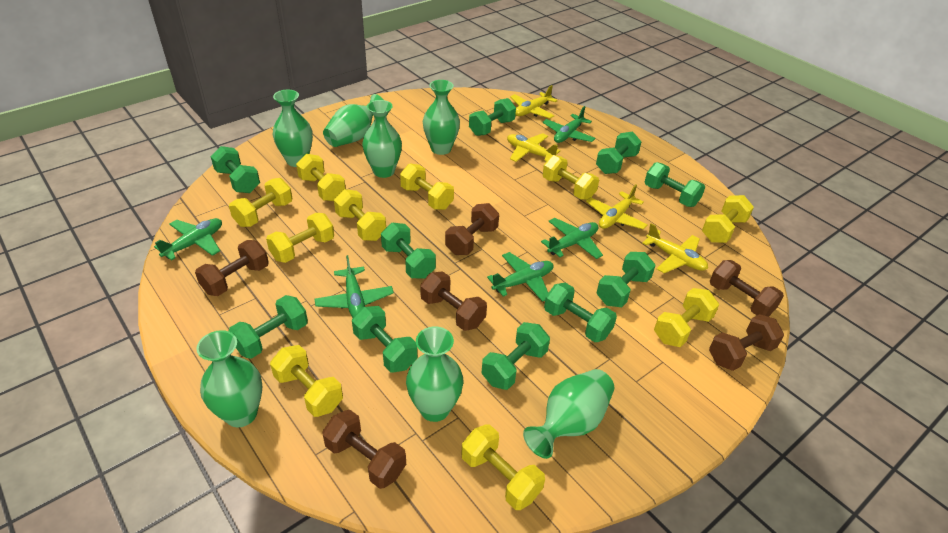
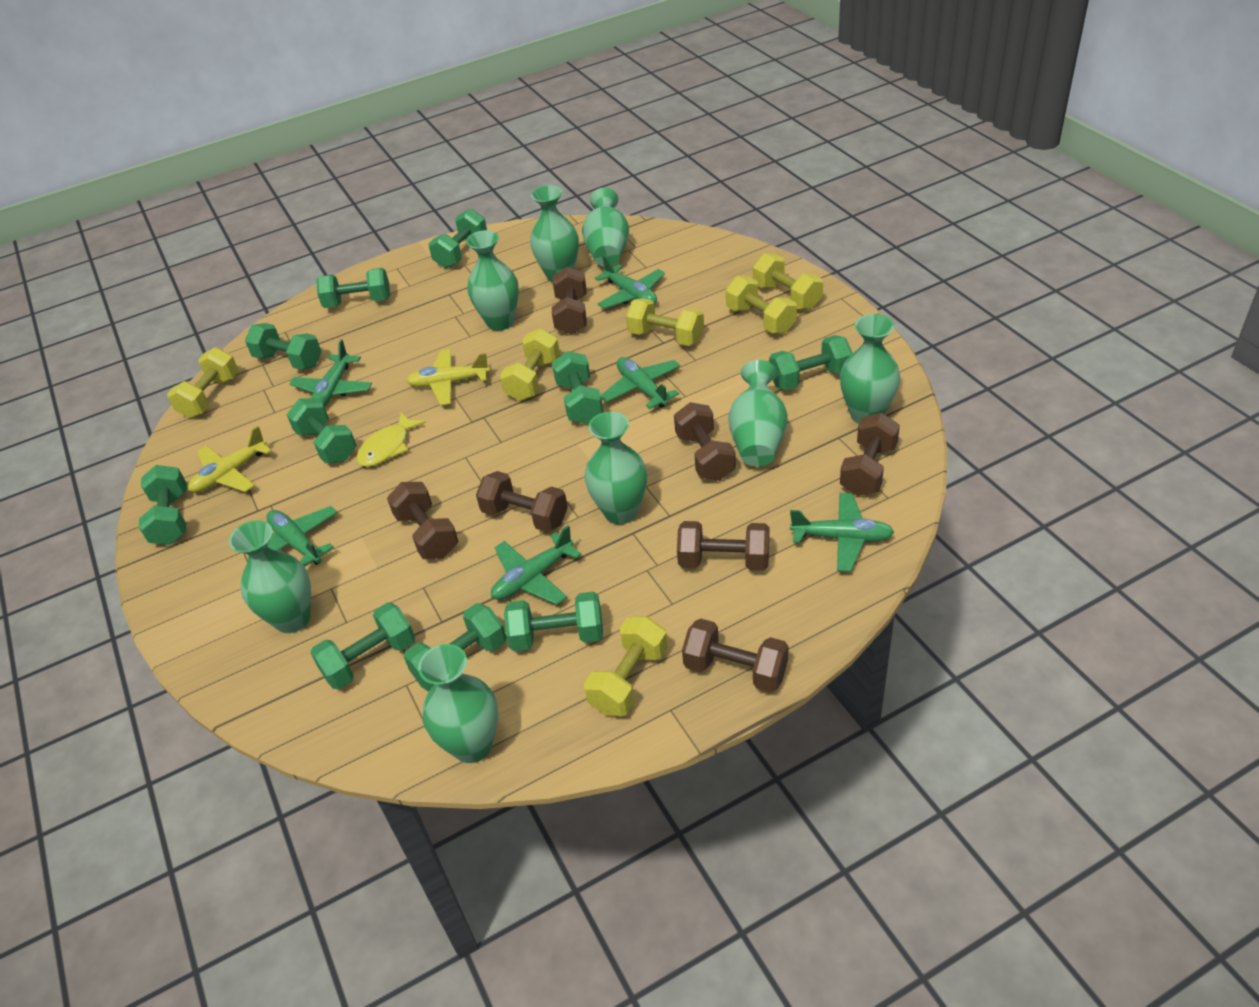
brown dumbbell: 6 -> 7
green plane: 5 -> 6
green vase: 7 -> 8
yellow dumbbell: 10 -> 6
yellow fish: 0 -> 1
yellow plane: 4 -> 2

